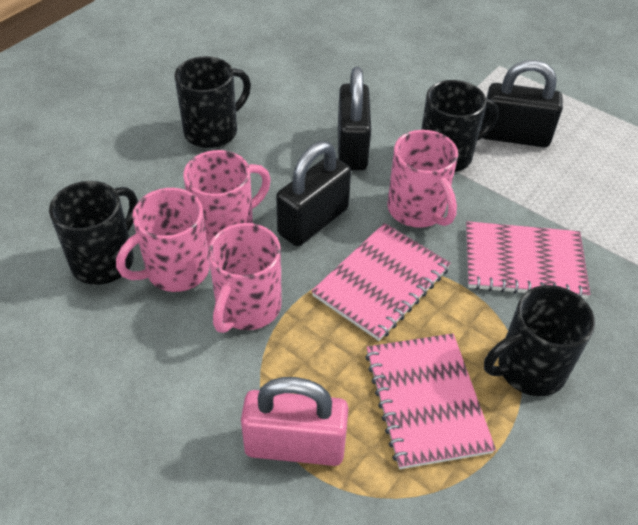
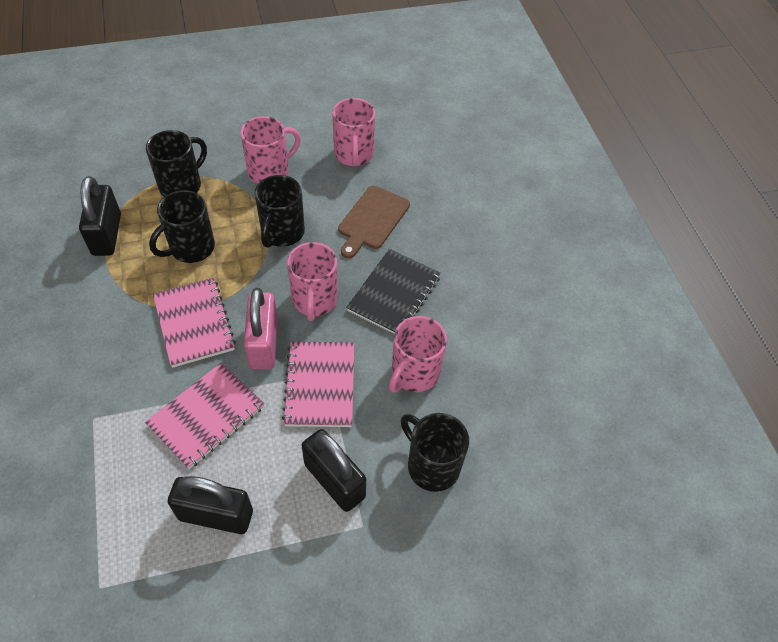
black notebook: 0 -> 1
brown cutting board: 0 -> 1

